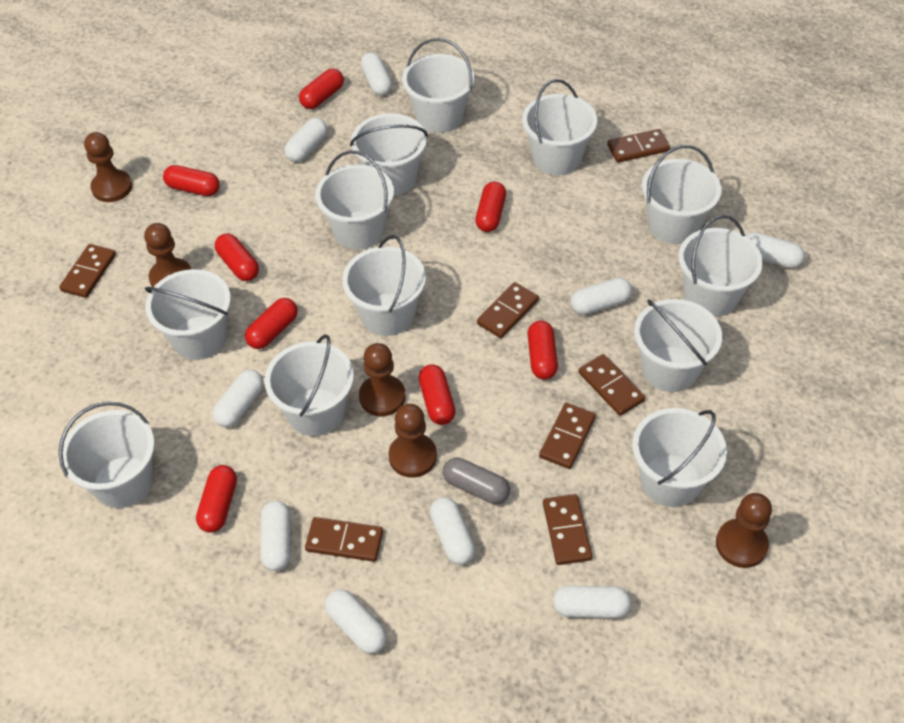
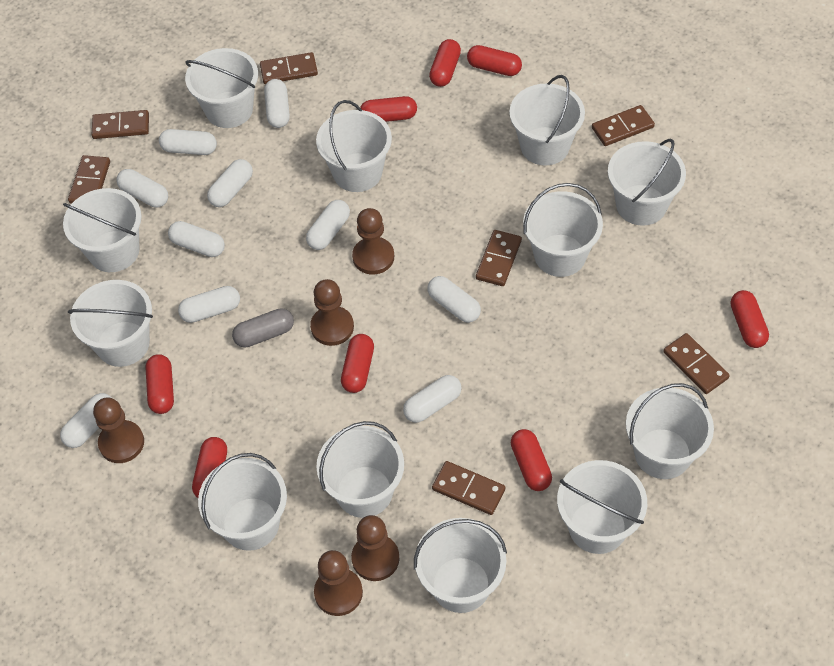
white capsule: 9 -> 10

